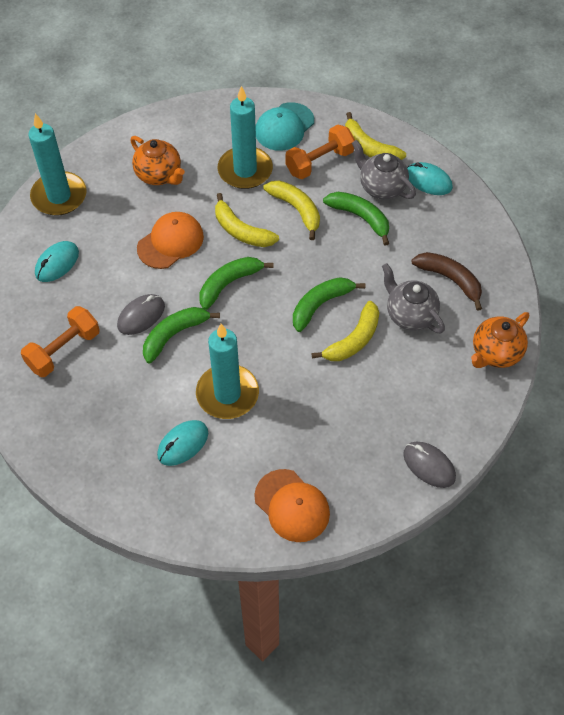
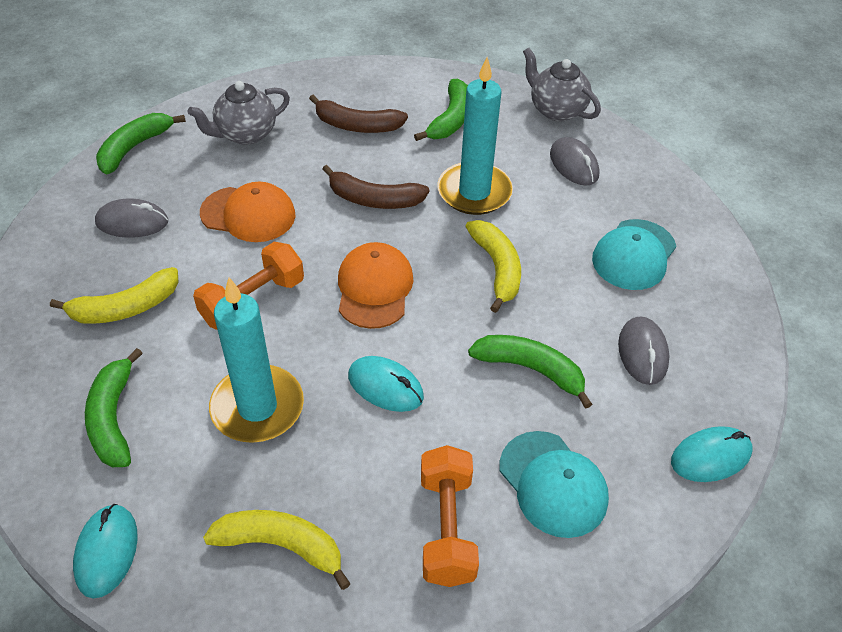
brown banana: 1 -> 2
grey mouse: 2 -> 3
orange teapot: 2 -> 0
turquoise candle: 3 -> 2
turquoise cap: 1 -> 2
yellow banana: 4 -> 3

